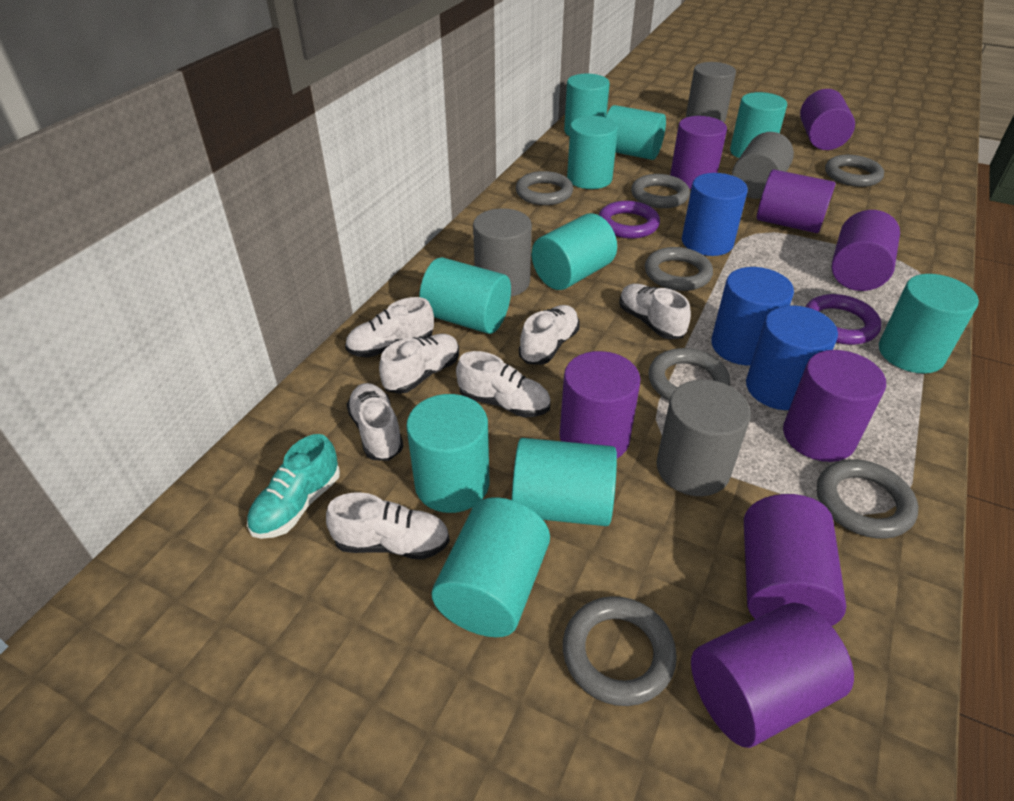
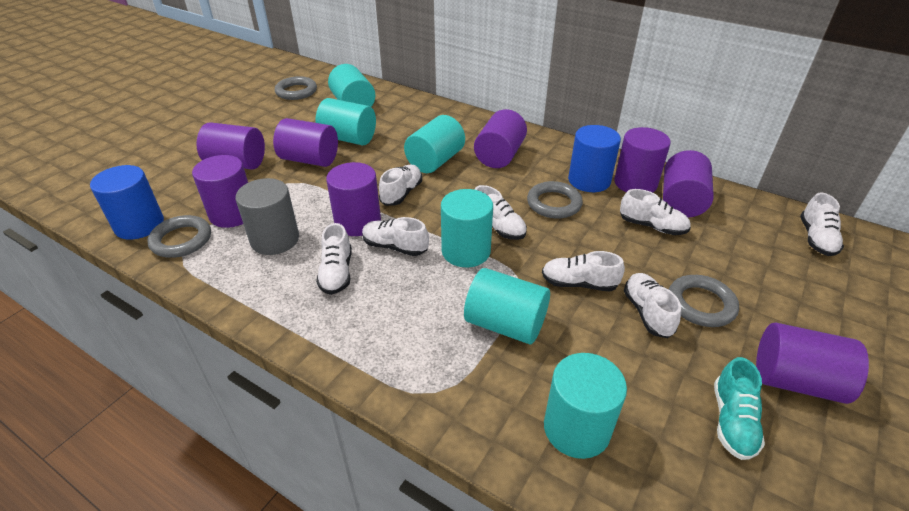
blue cylinder: 3 -> 2
grey cylinder: 4 -> 1
grey ring: 7 -> 4
purple ring: 2 -> 0
turquoise cylinder: 10 -> 6
white shoe: 7 -> 8

